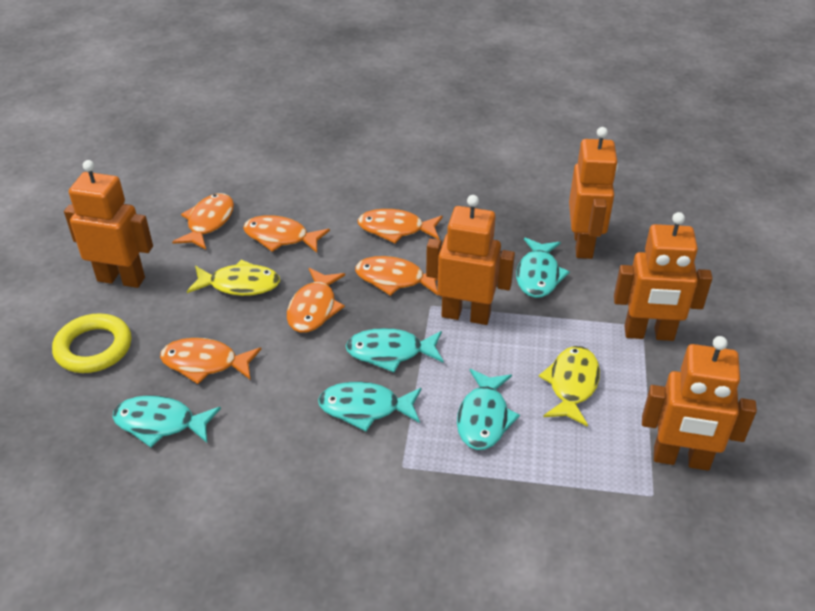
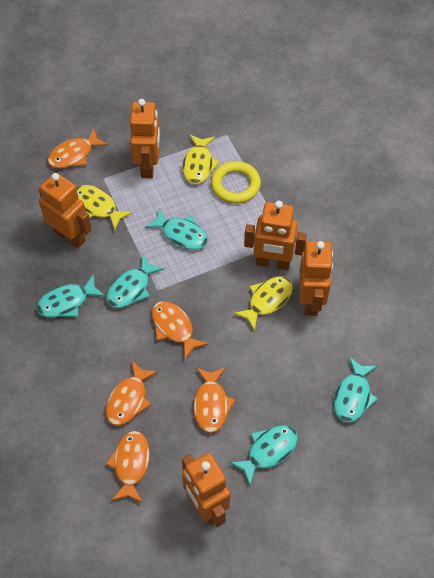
orange fish: 6 -> 5
yellow fish: 2 -> 3

